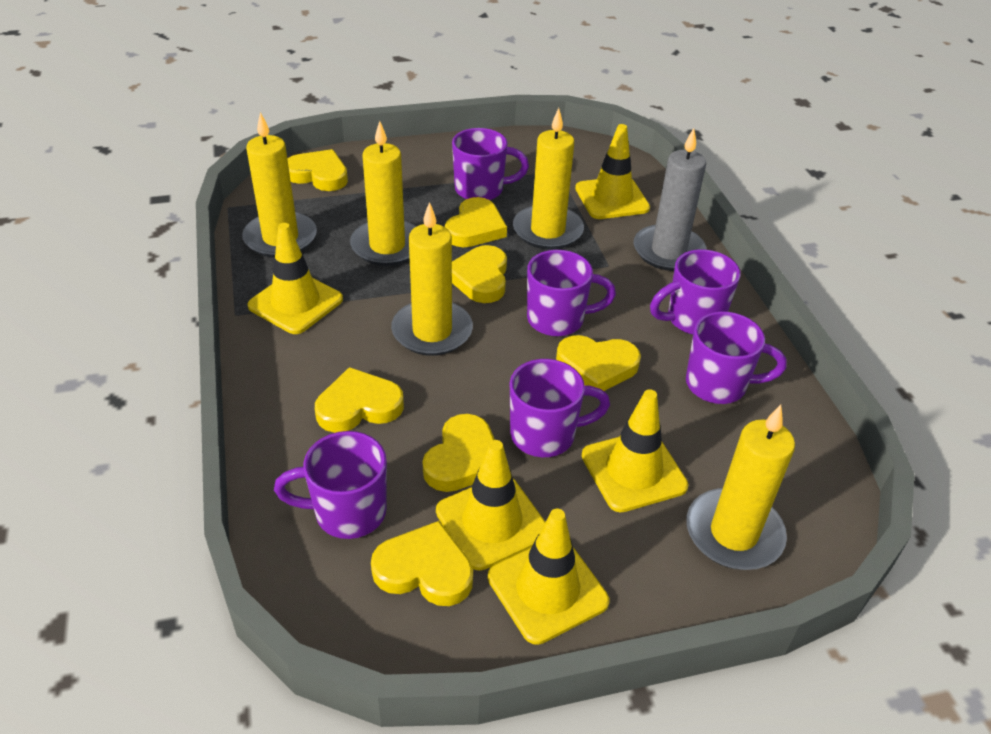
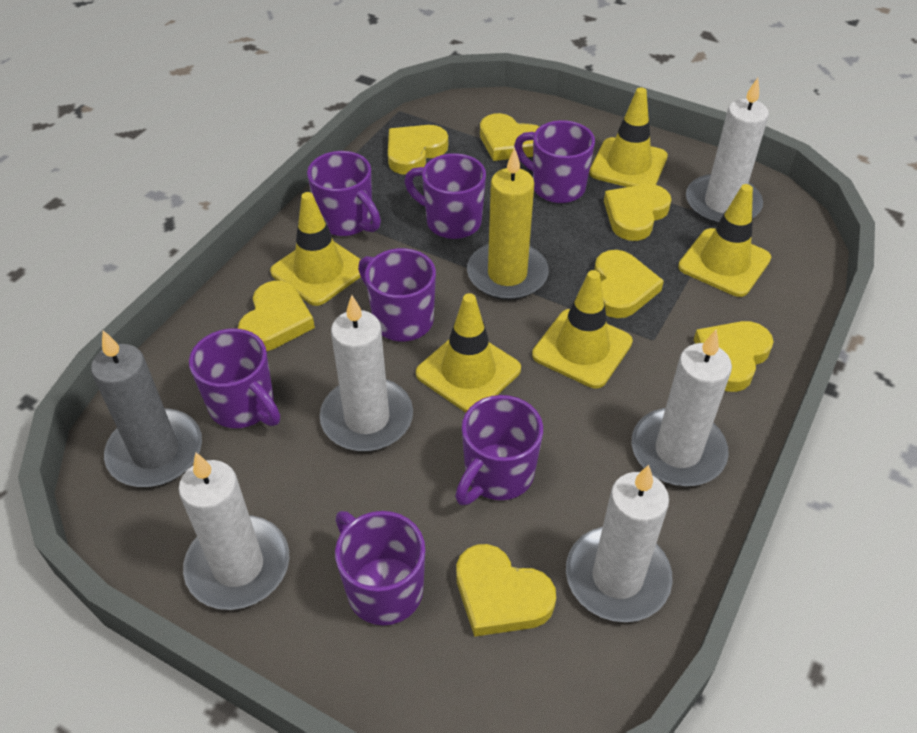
purple mug: 6 -> 7
white candle: 0 -> 5
yellow candle: 5 -> 1

